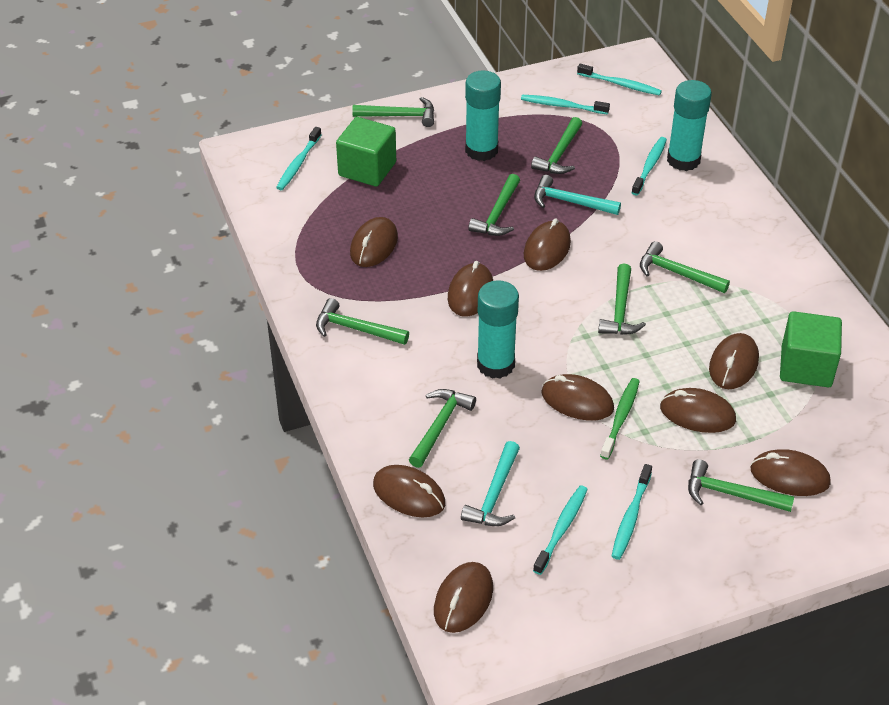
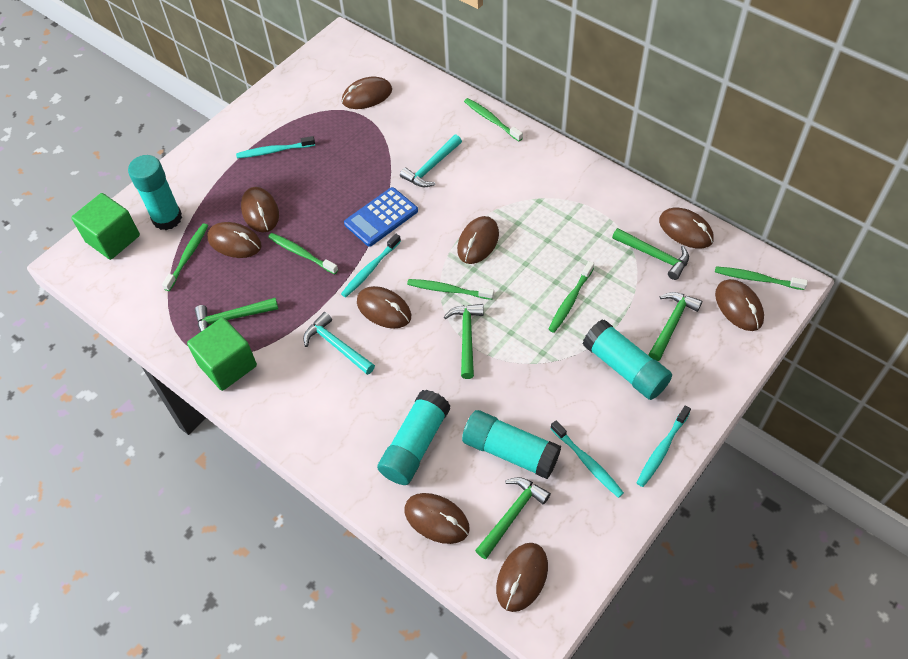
blue calculator: 0 -> 1
green hammer: 8 -> 5
green toothbrush: 1 -> 6
turquoise glue stick: 3 -> 4
turquoise toothbrush: 6 -> 4

